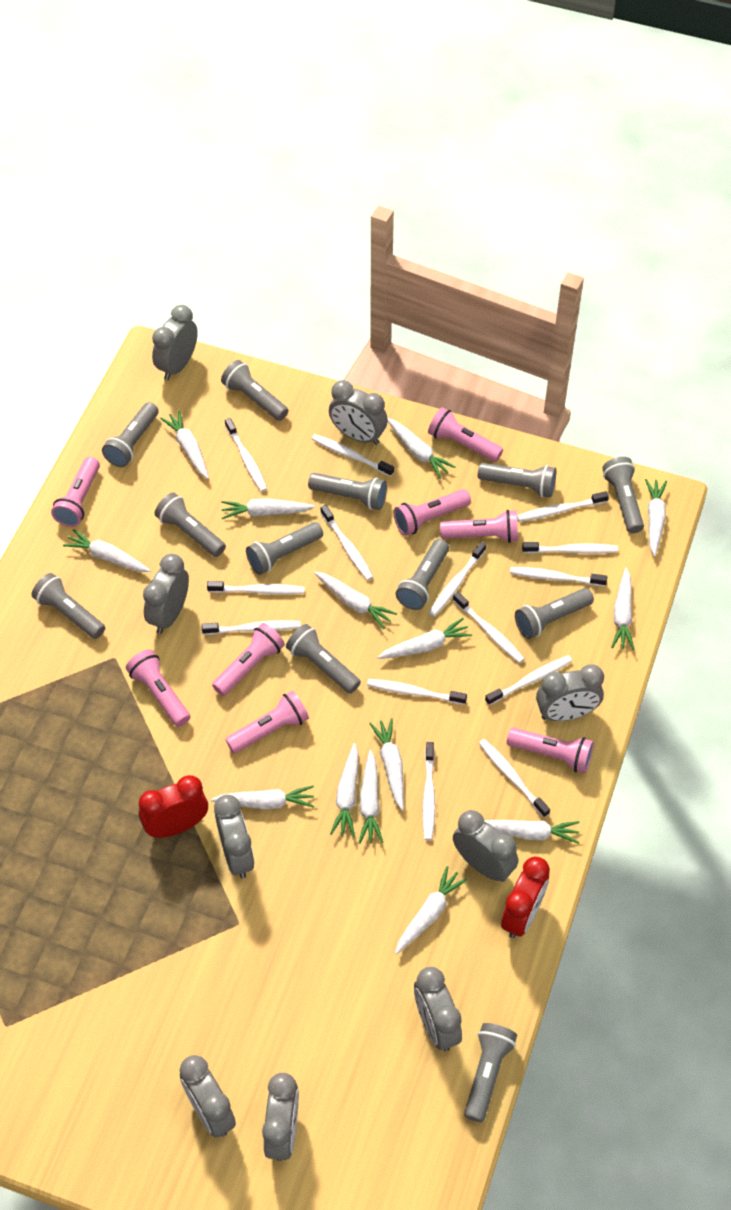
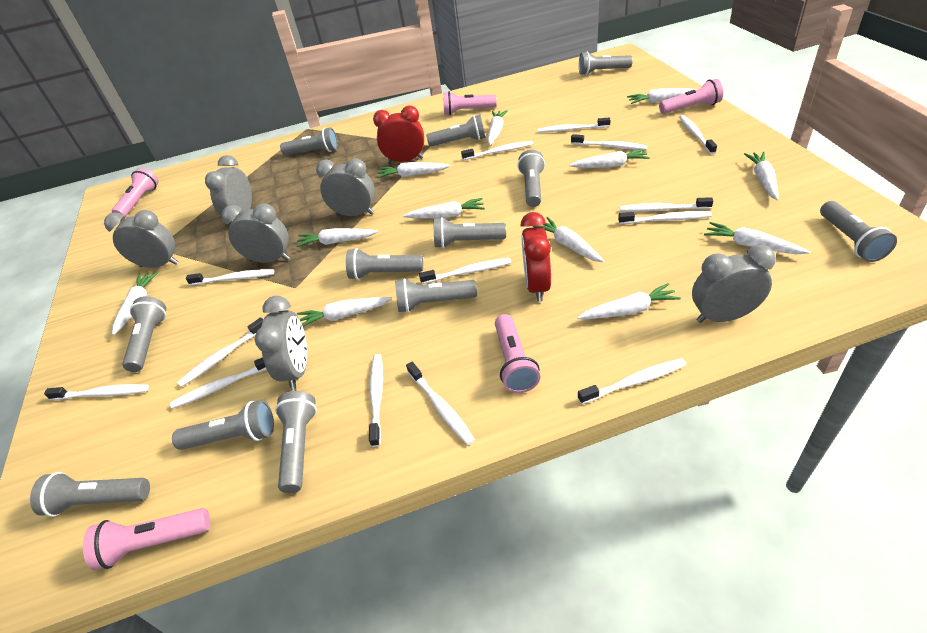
grey clock: 9 -> 6
pink flashlight: 8 -> 5
white carrot: 14 -> 12

